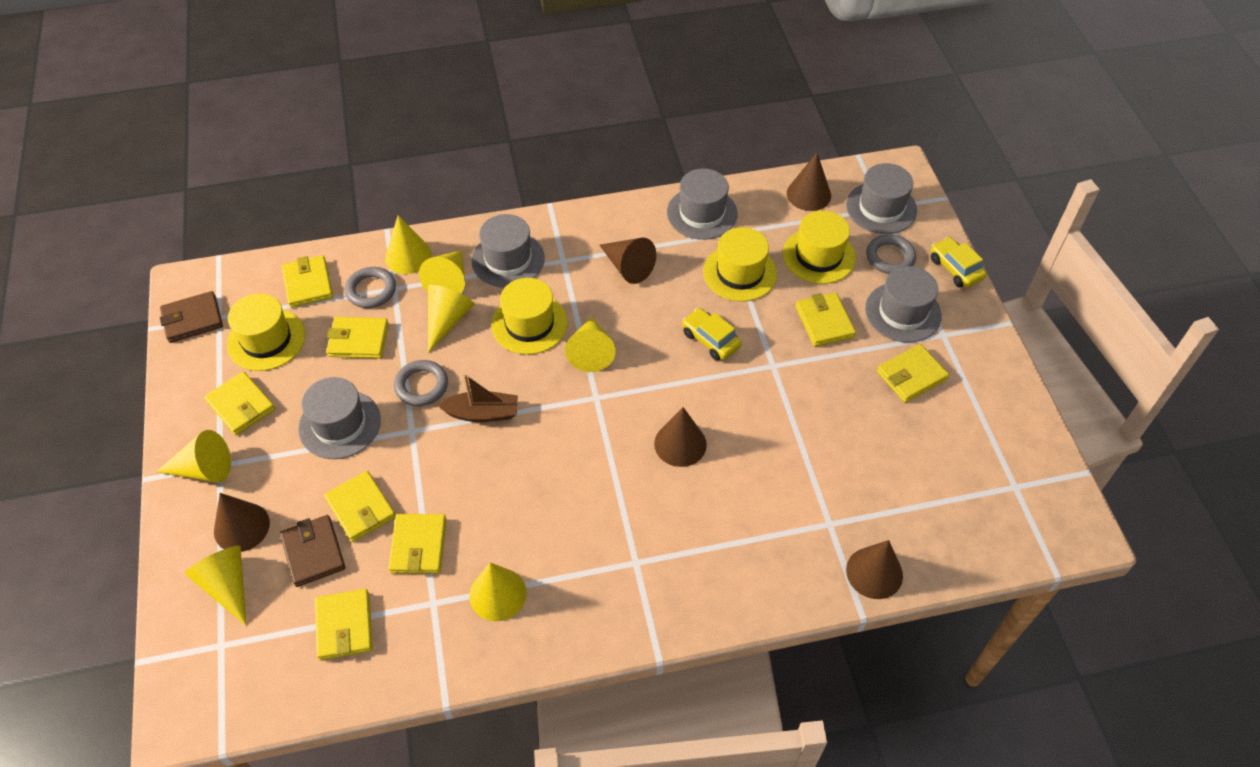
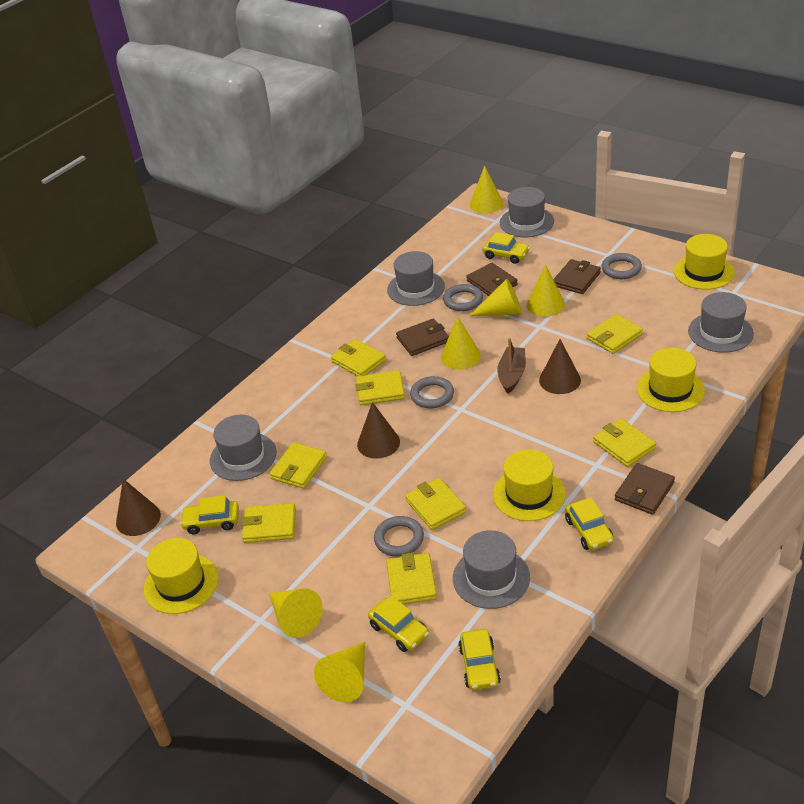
brown cone: 5 -> 3
brown wallet: 2 -> 4
grey ring: 3 -> 4
yellow car: 2 -> 5
yellow cone: 7 -> 6

